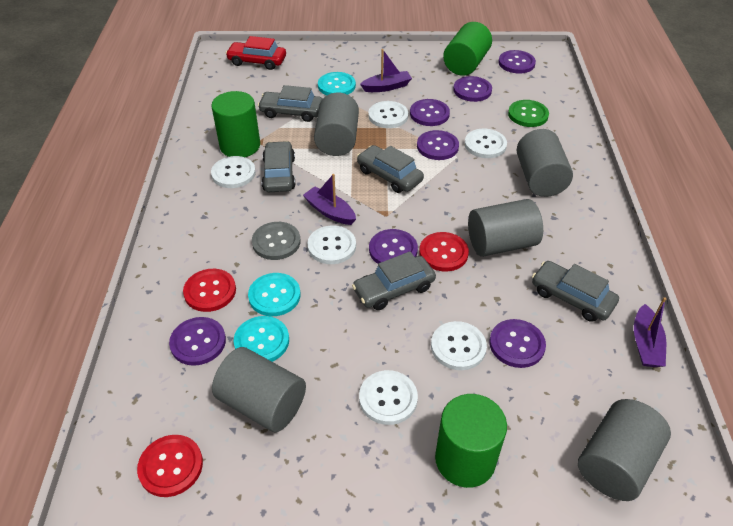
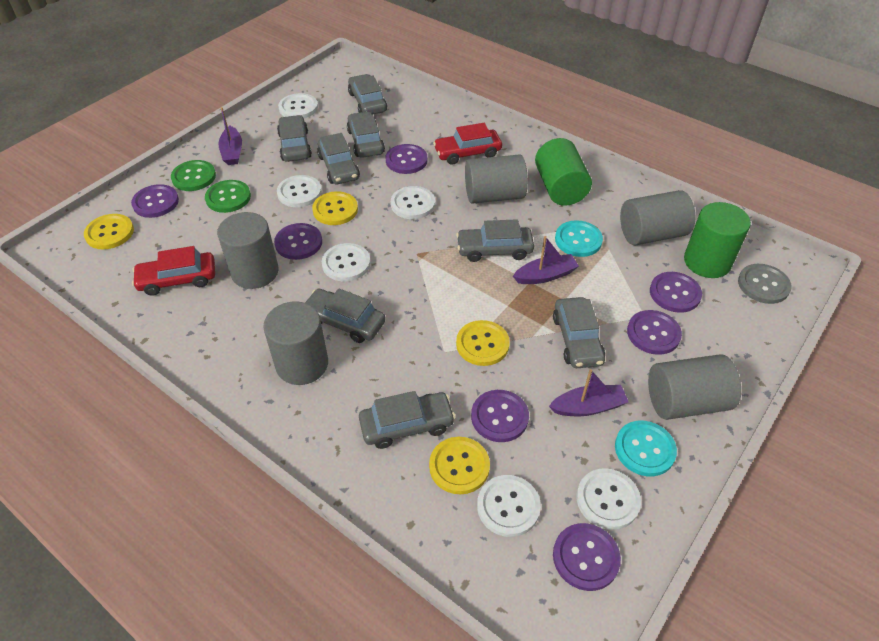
green button: 1 -> 2
green cylinder: 3 -> 2
grey car: 5 -> 8
red button: 3 -> 0
red car: 1 -> 2
turquoise button: 3 -> 2
yellow button: 0 -> 4

